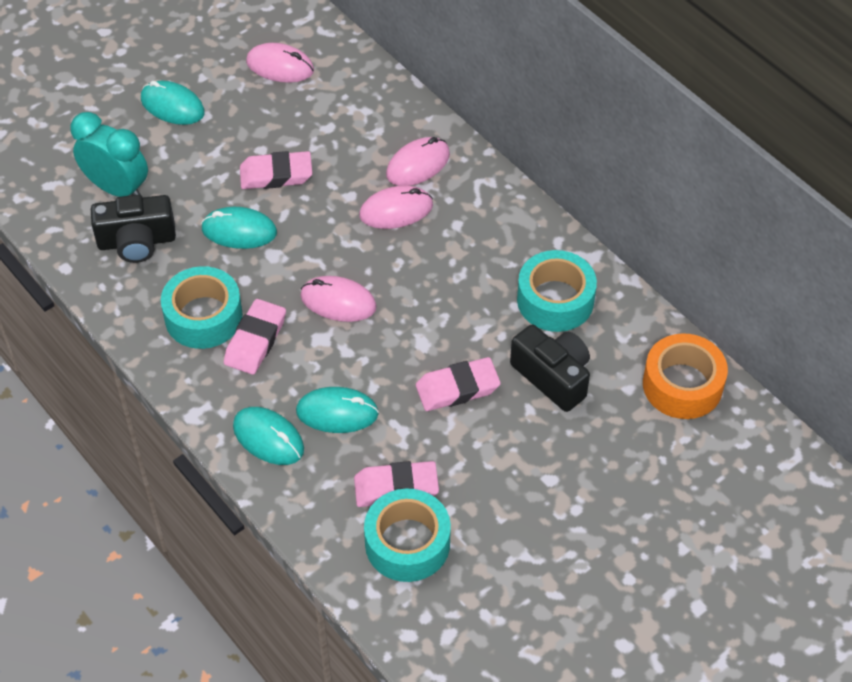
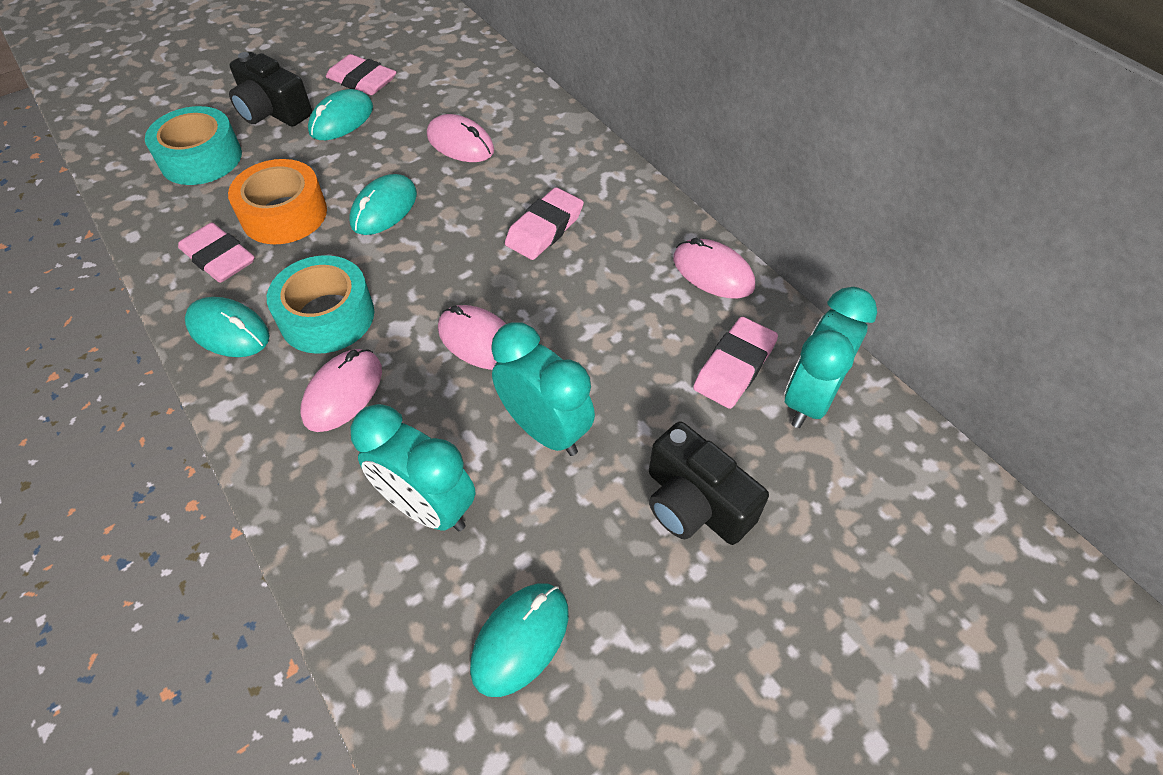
turquoise clock: 1 -> 3
turquoise tape: 3 -> 2

